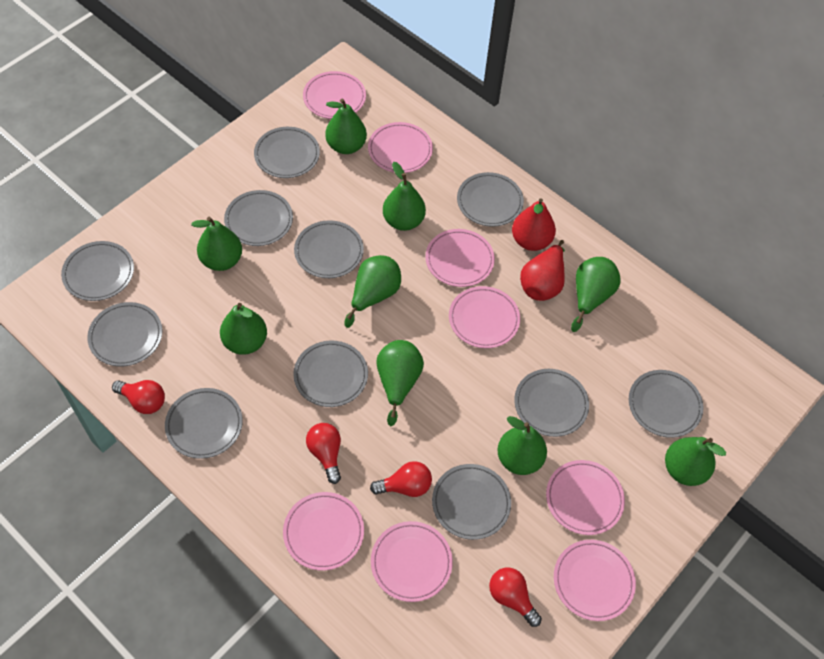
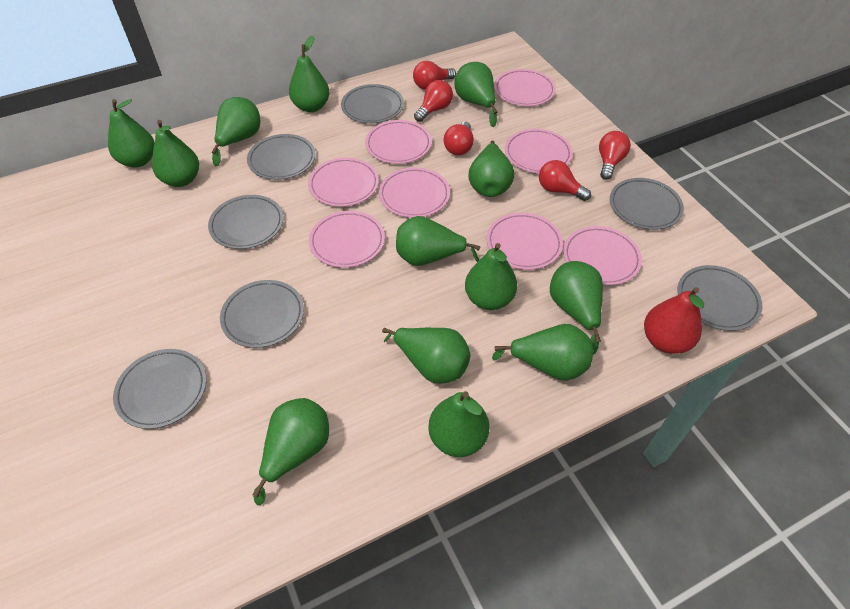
green pear: 9 -> 13
grey plate: 11 -> 7
red light bulb: 4 -> 5
red pear: 2 -> 1

